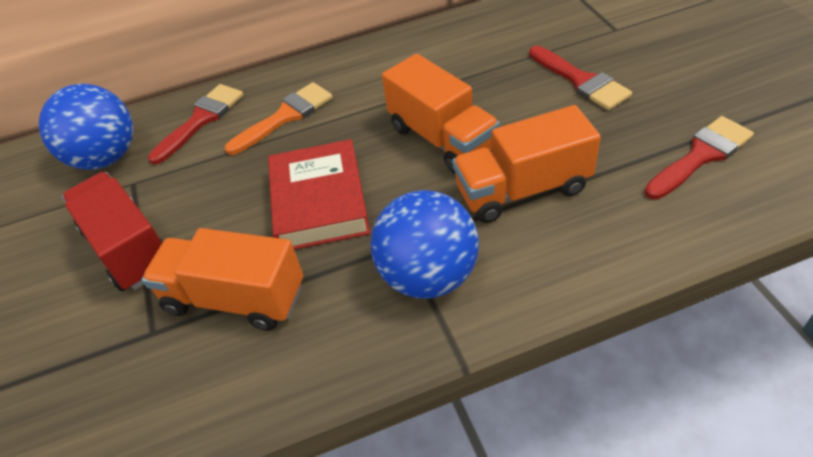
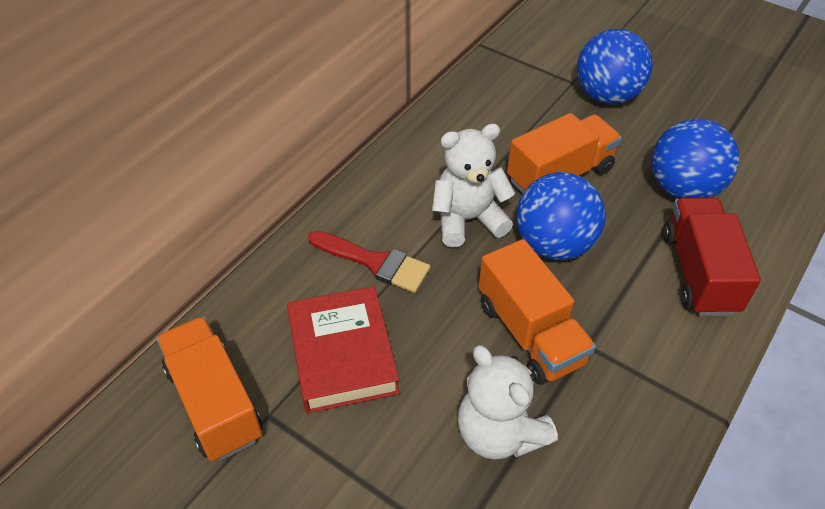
blue ball: 2 -> 3
orange brush: 1 -> 0
red brush: 3 -> 1
white teddy bear: 0 -> 2

